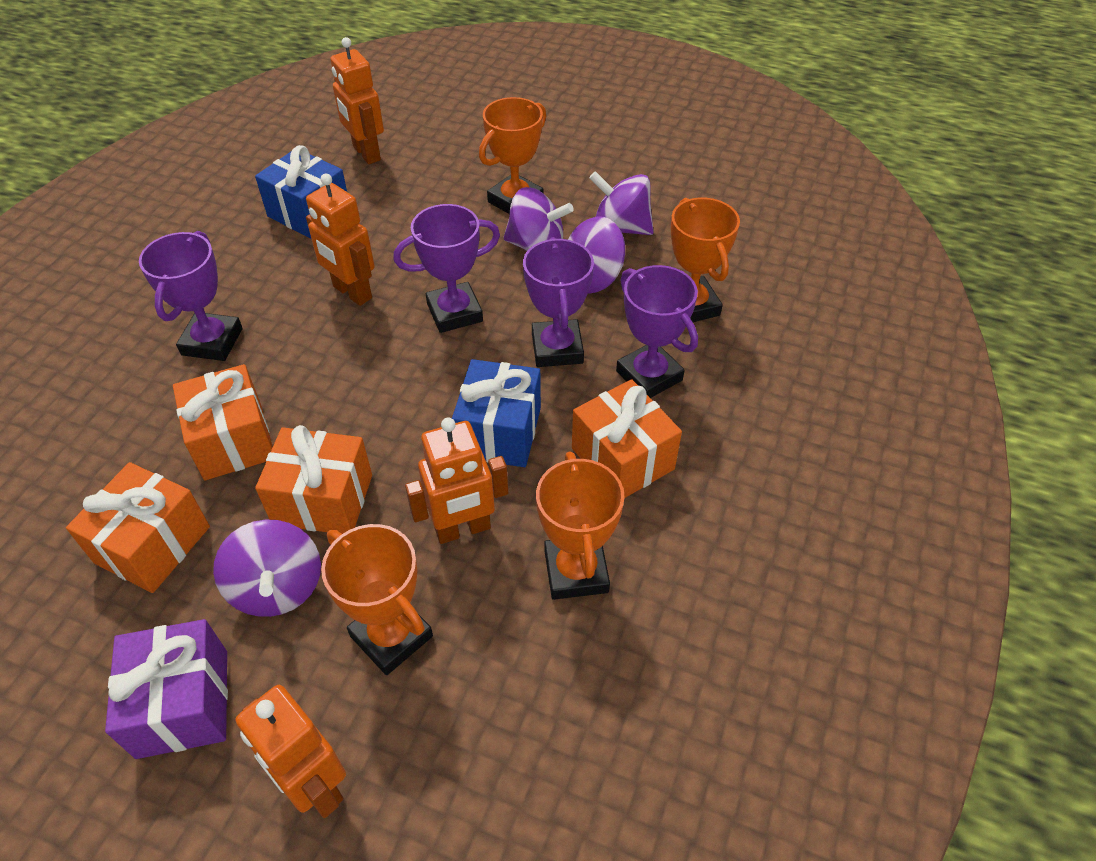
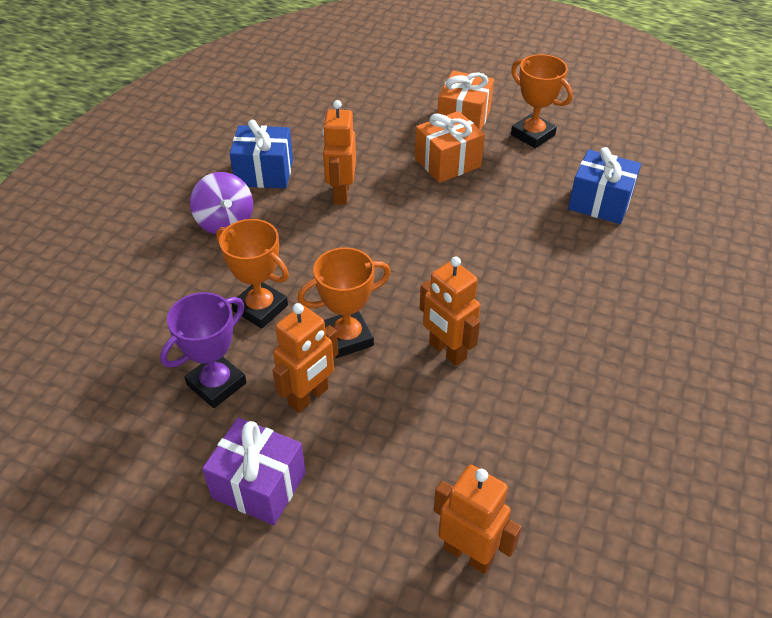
orange gift: 4 -> 2
orange trophy: 4 -> 3
purple spinning top: 4 -> 1
purple trophy: 4 -> 1

